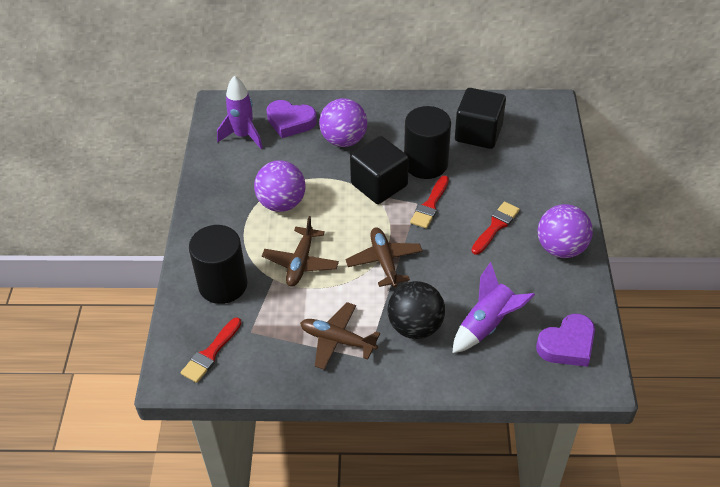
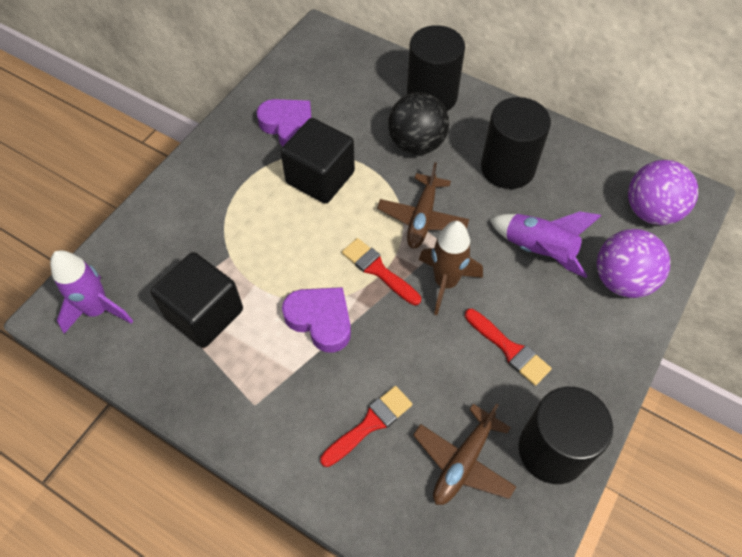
black cylinder: 2 -> 3
brown plane: 3 -> 2
brown rocket: 0 -> 1
purple ball: 3 -> 2

